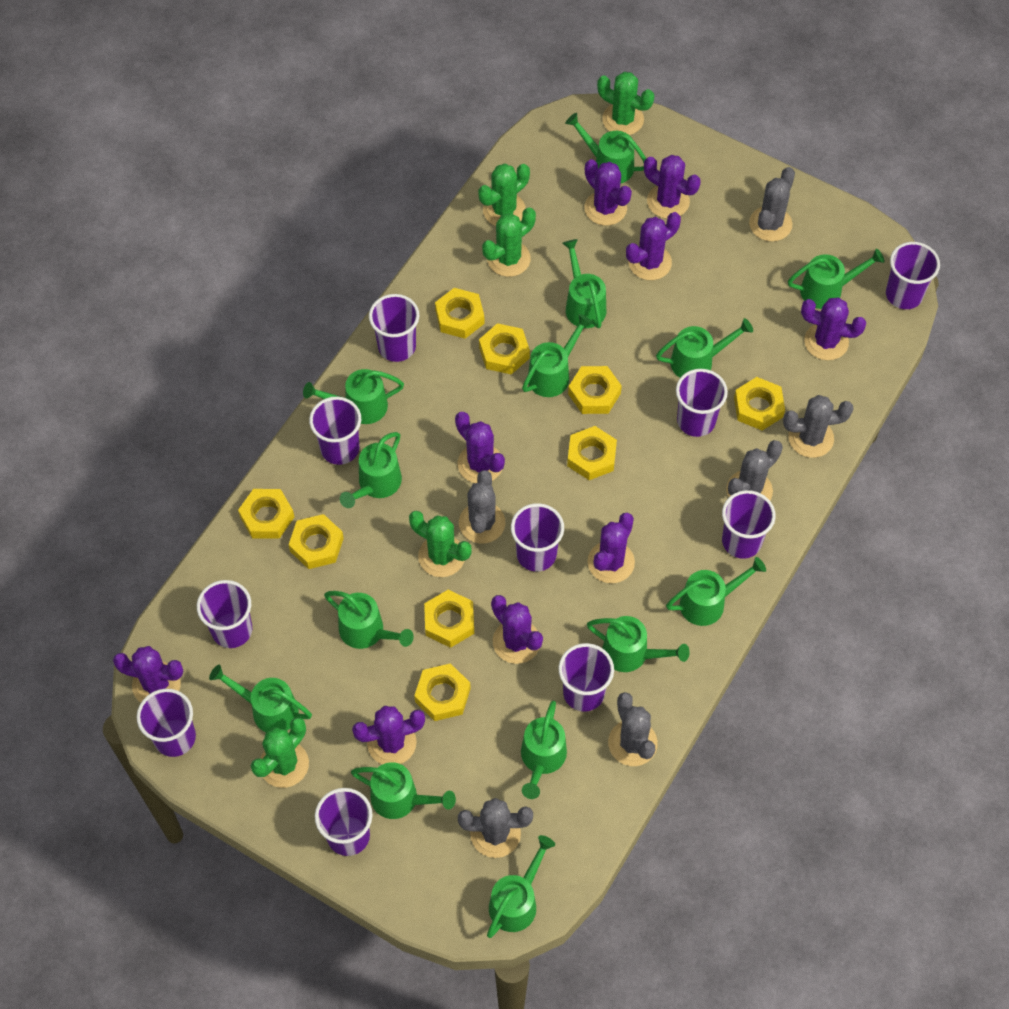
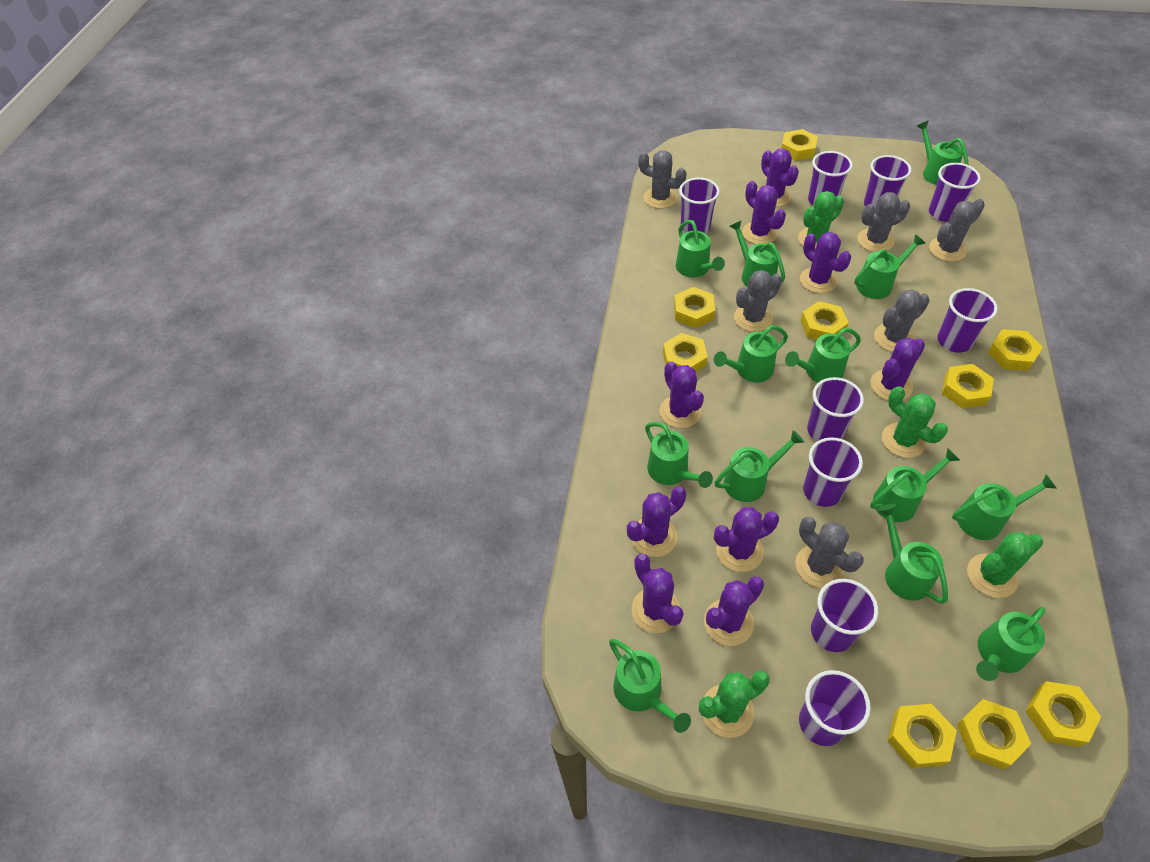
green cactus: 5 -> 4
green watering can: 14 -> 13
purple cup: 10 -> 9

